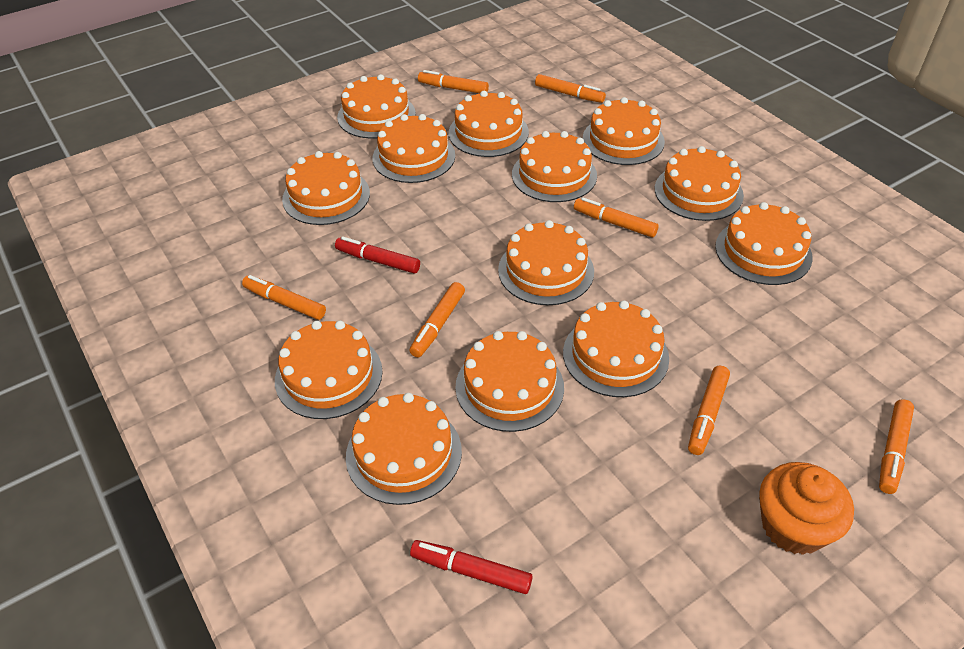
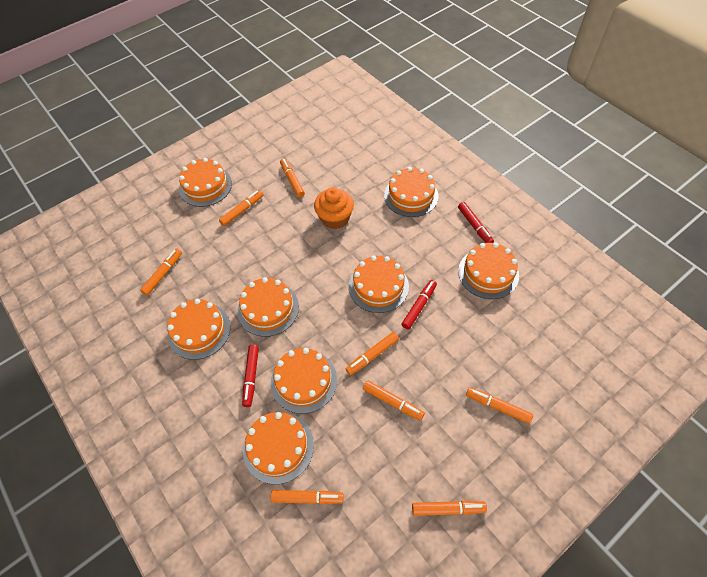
orange cake: 13 -> 8
orange marker: 7 -> 8
red marker: 2 -> 3

